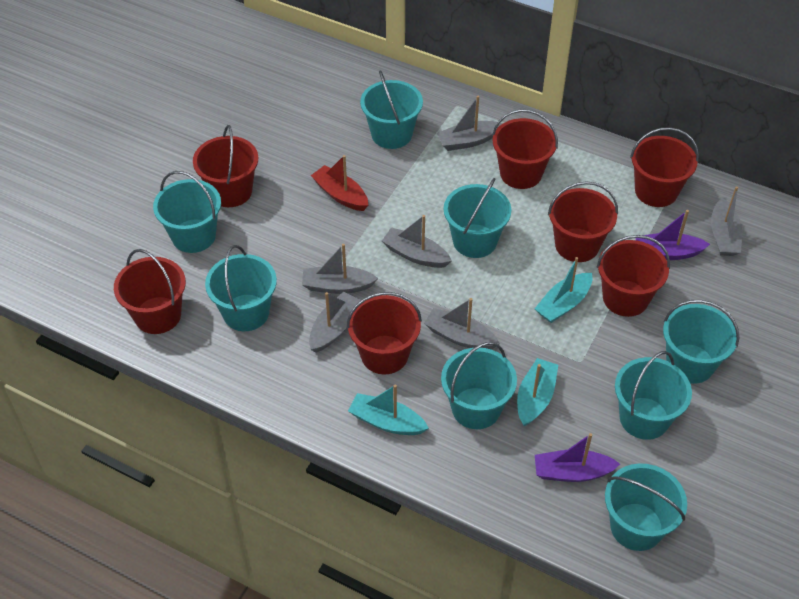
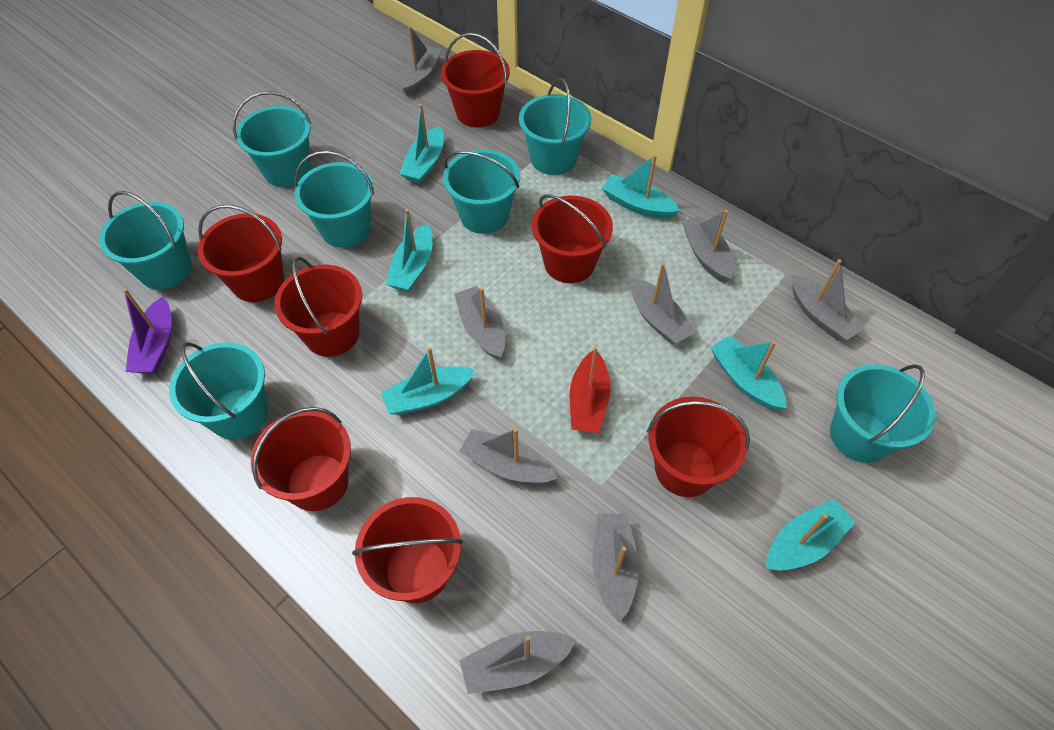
grey boat: 6 -> 8
purple boat: 2 -> 1
turquoise boat: 3 -> 6
turquoise bucket: 8 -> 7

